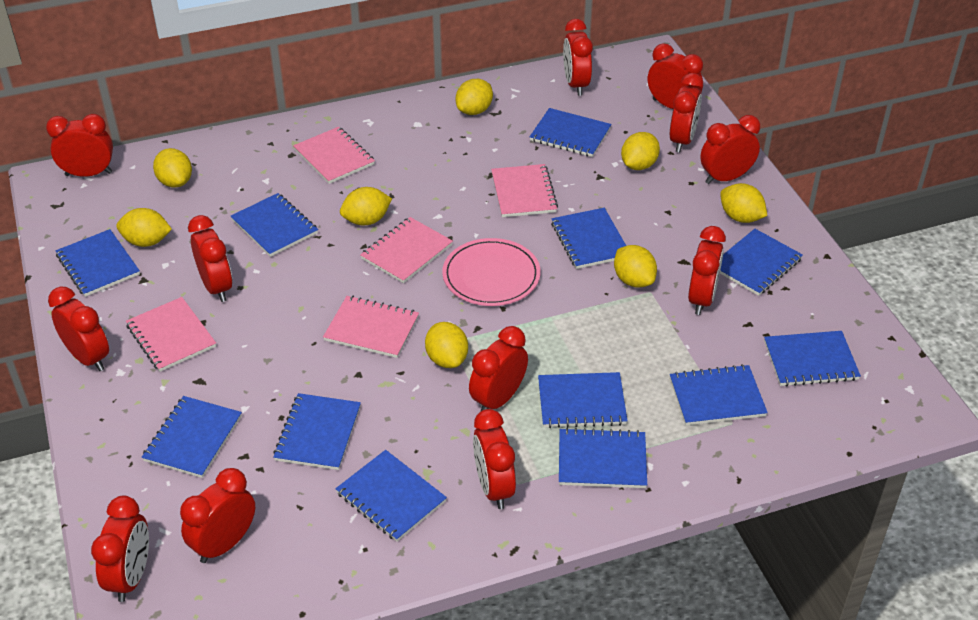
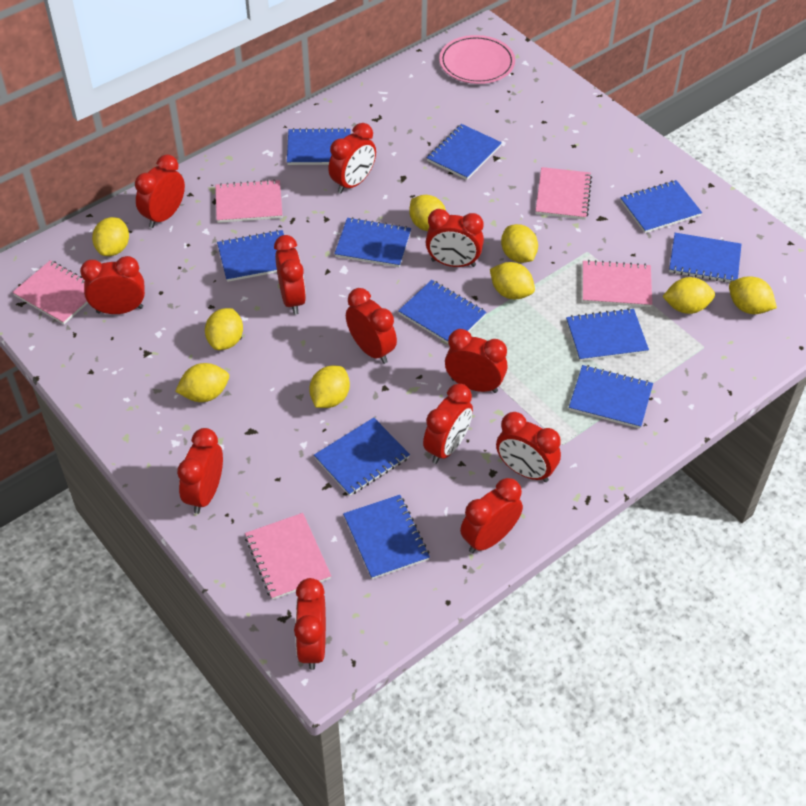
blue notebook: 12 -> 11
yellow lemon: 8 -> 9

